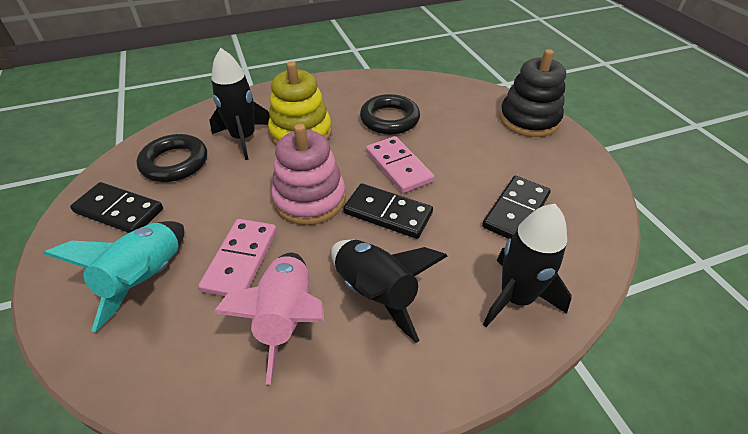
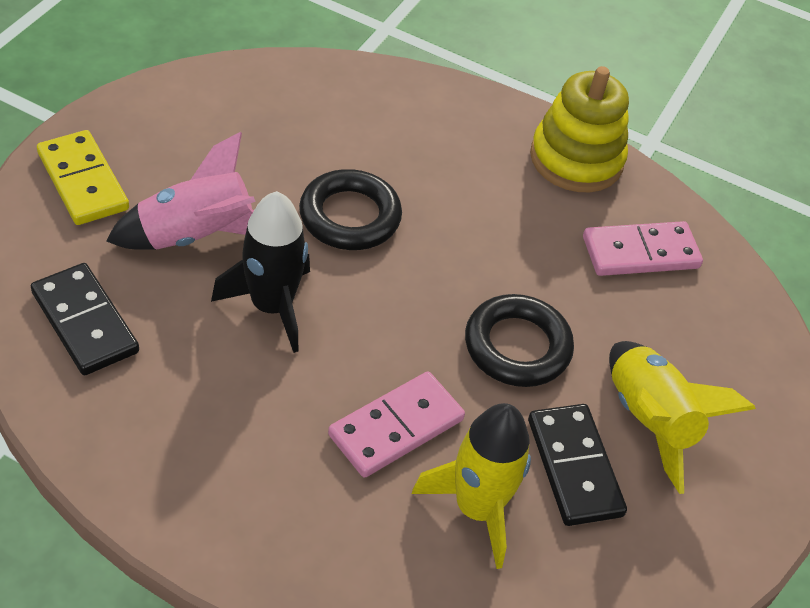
black domino: 3 -> 2
black rocket: 3 -> 1
black stacking toy: 1 -> 0
pink stacking toy: 1 -> 0
turquoise rocket: 1 -> 0
yellow domino: 0 -> 1
yellow rocket: 0 -> 2

